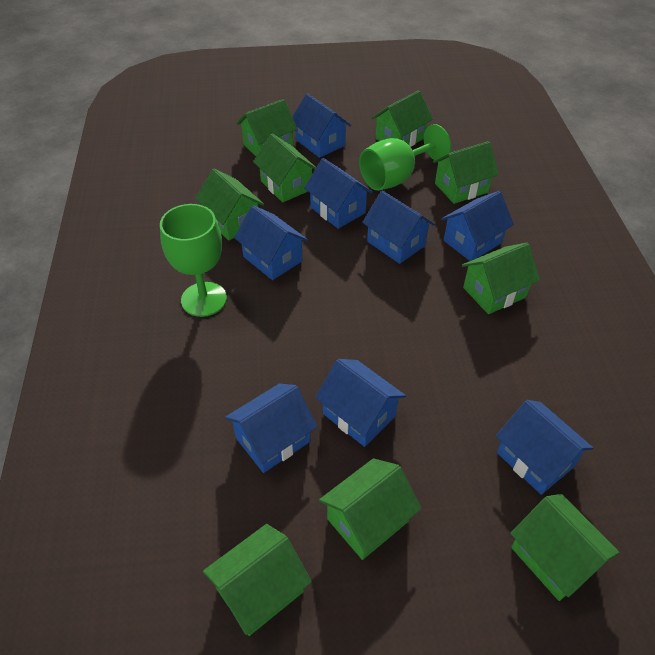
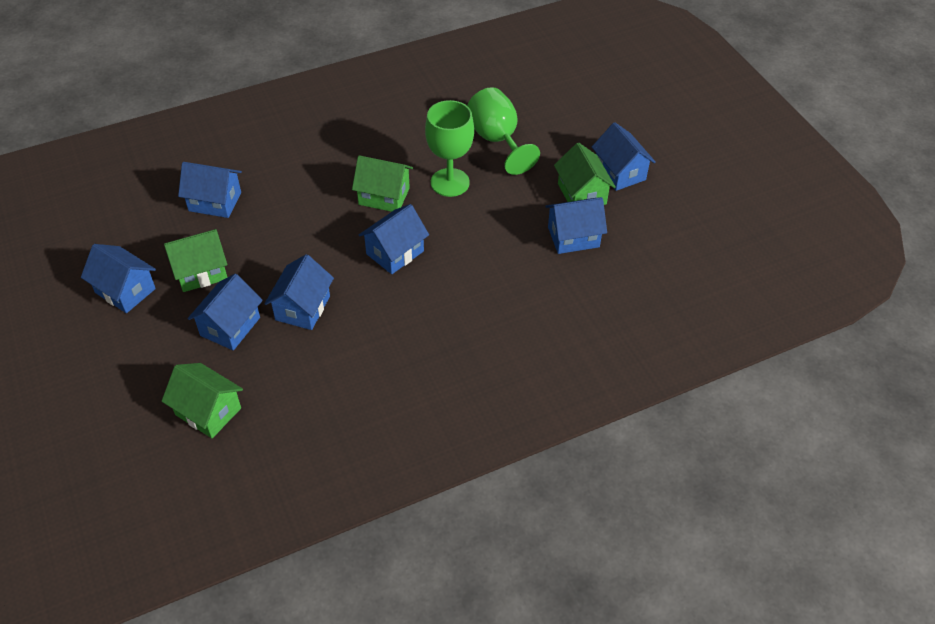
blue house: 8 -> 7
green house: 9 -> 4

